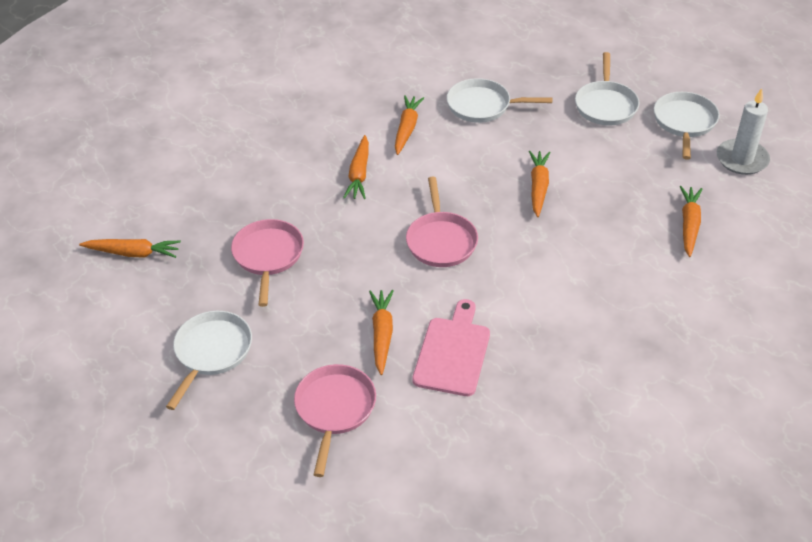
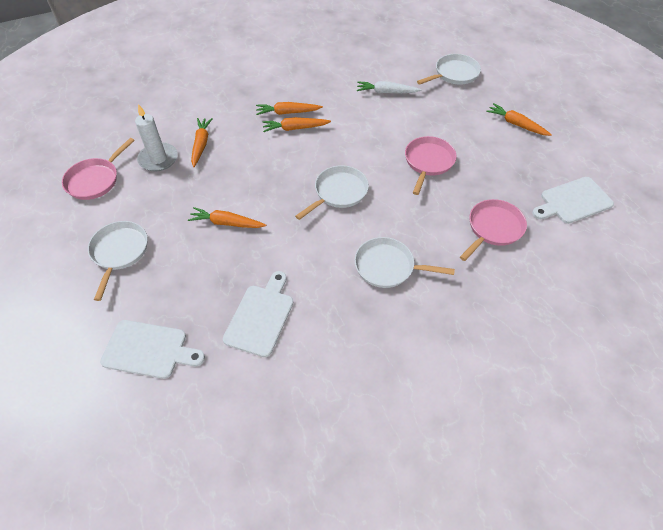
orange carrot: 6 -> 5
pink cutting board: 1 -> 0
white carrot: 0 -> 1
white cutting board: 0 -> 3

